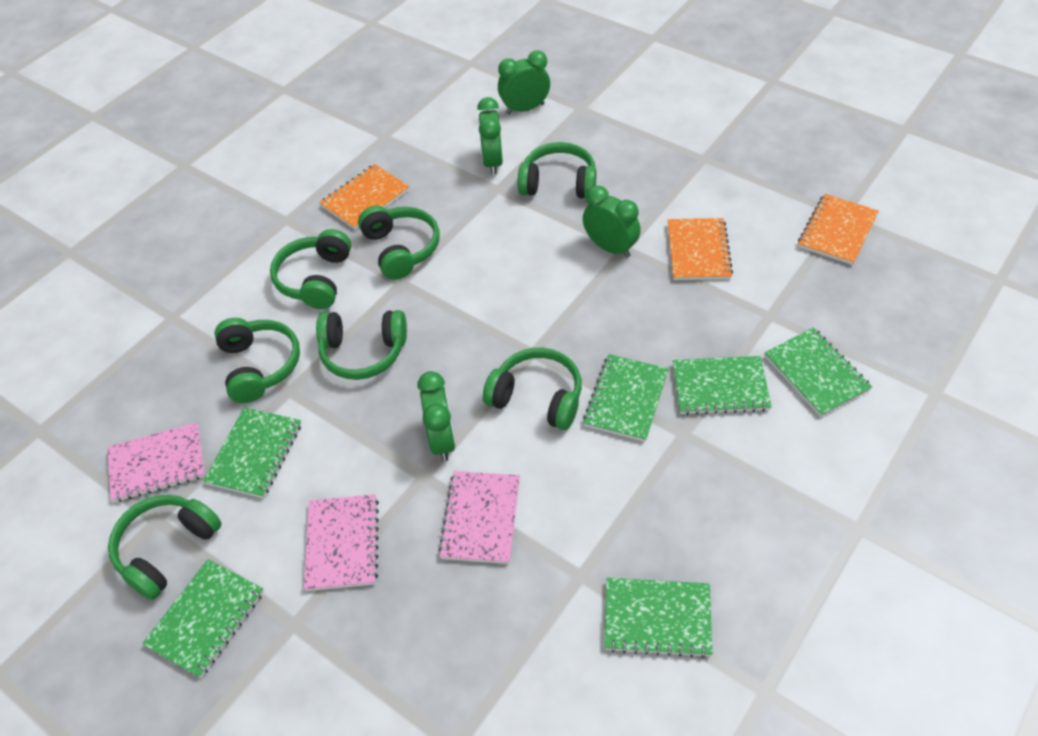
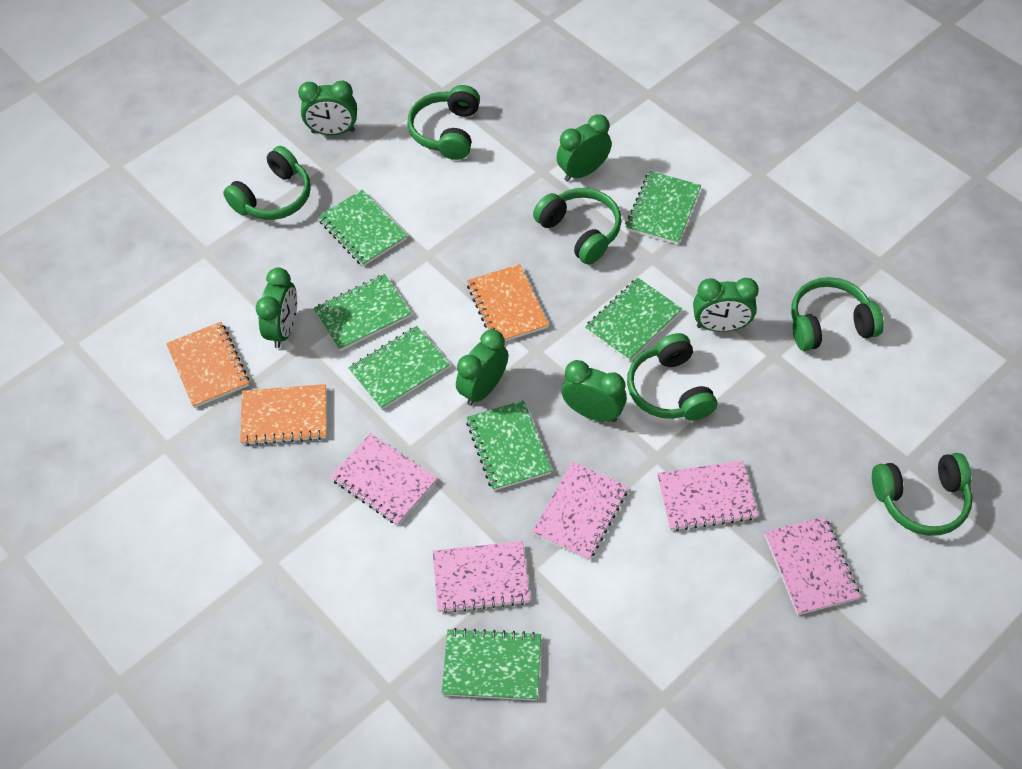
green clock: 4 -> 6
green headphones: 7 -> 6
green notebook: 6 -> 7
pink notebook: 3 -> 5

